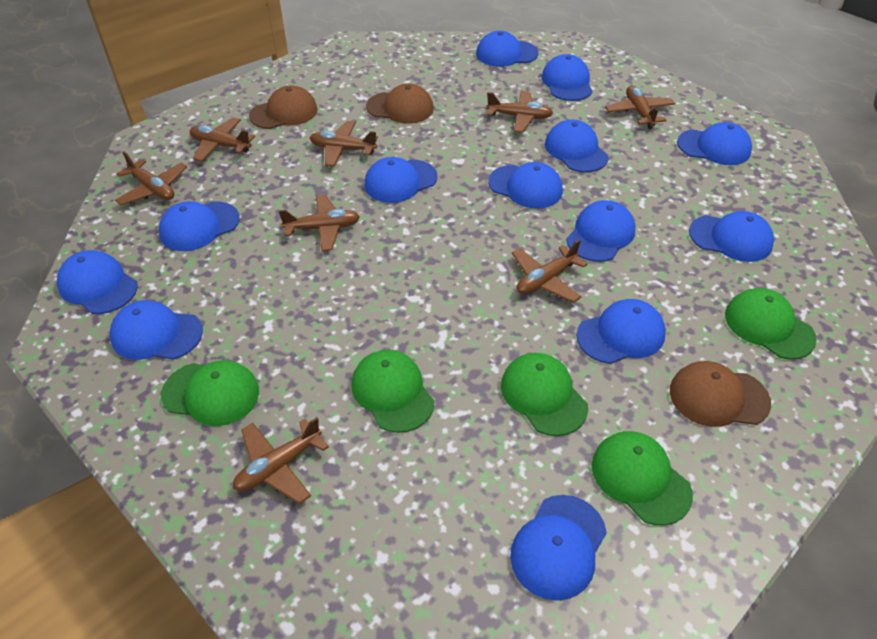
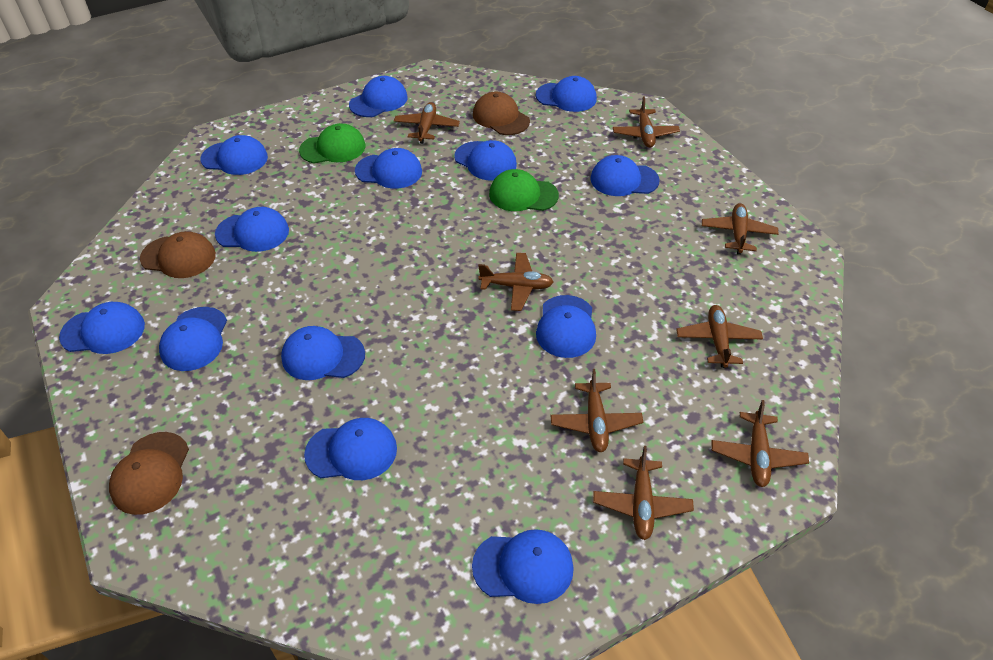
green cap: 5 -> 2

